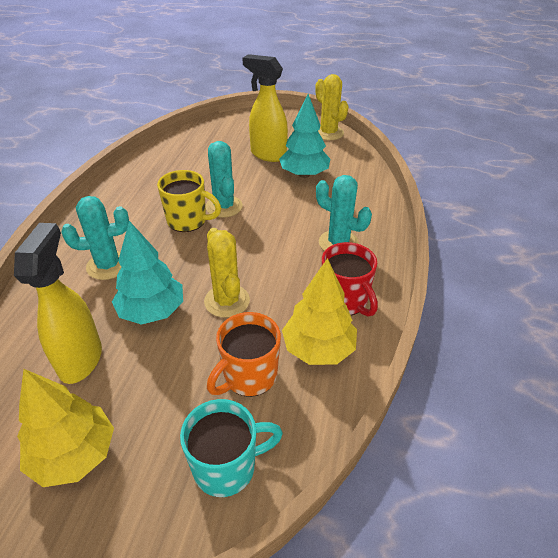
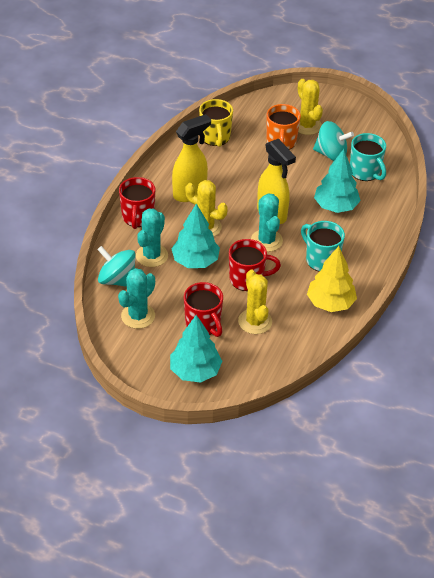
red mug: 1 -> 3
turquoise mug: 1 -> 2
turquoise spinning top: 0 -> 2
turquoise tree: 2 -> 3
yellow cactus: 2 -> 3
yellow tree: 2 -> 1

